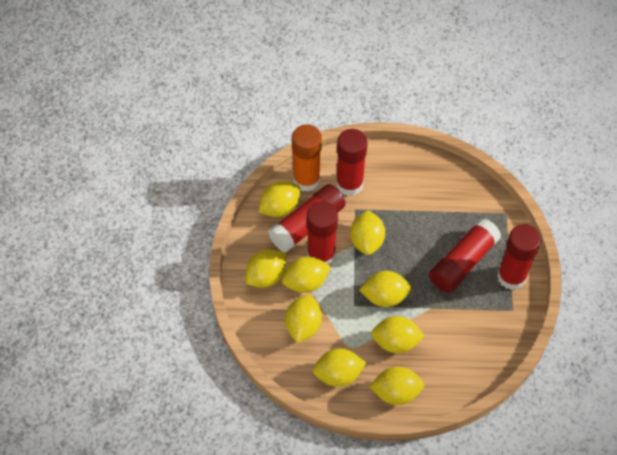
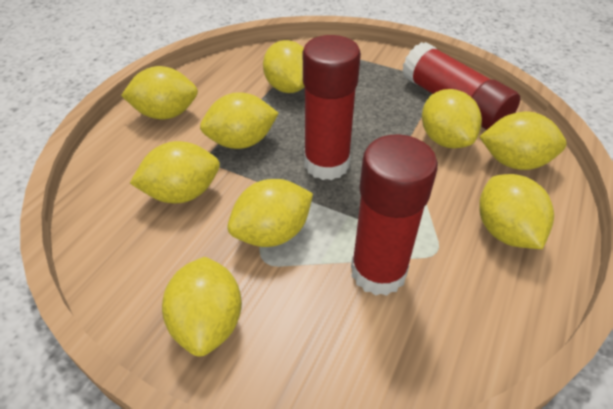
orange glue stick: 1 -> 0
red glue stick: 5 -> 3

